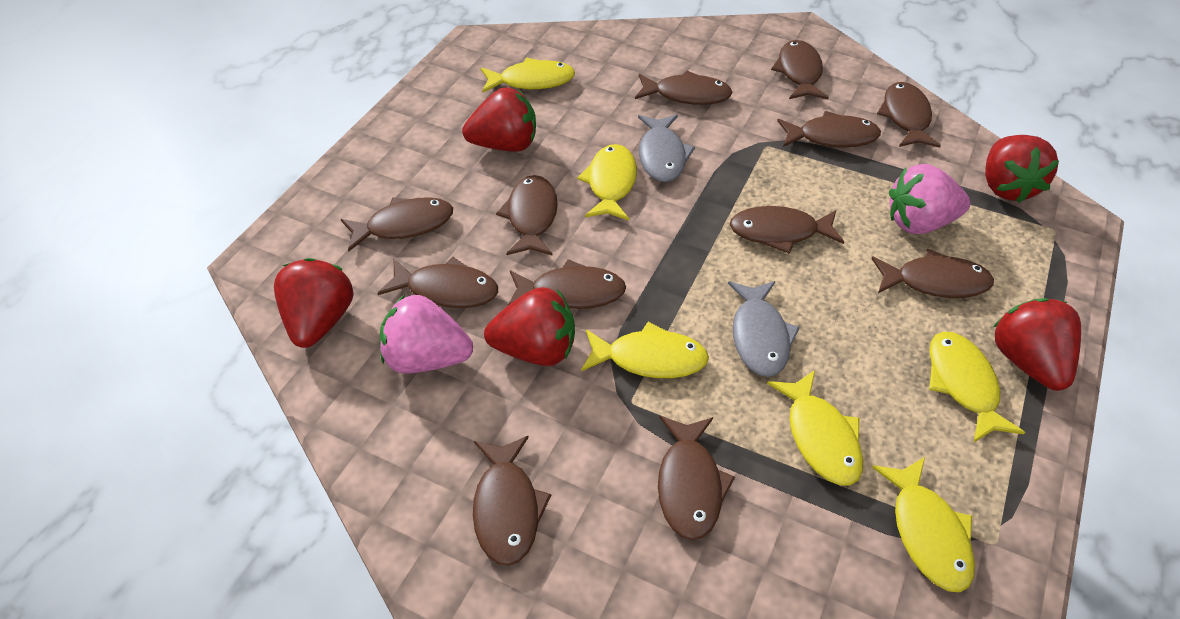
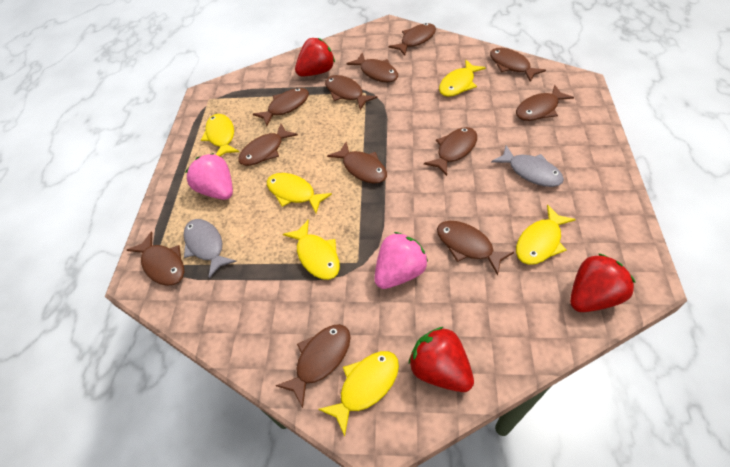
red strawberry: 5 -> 3

